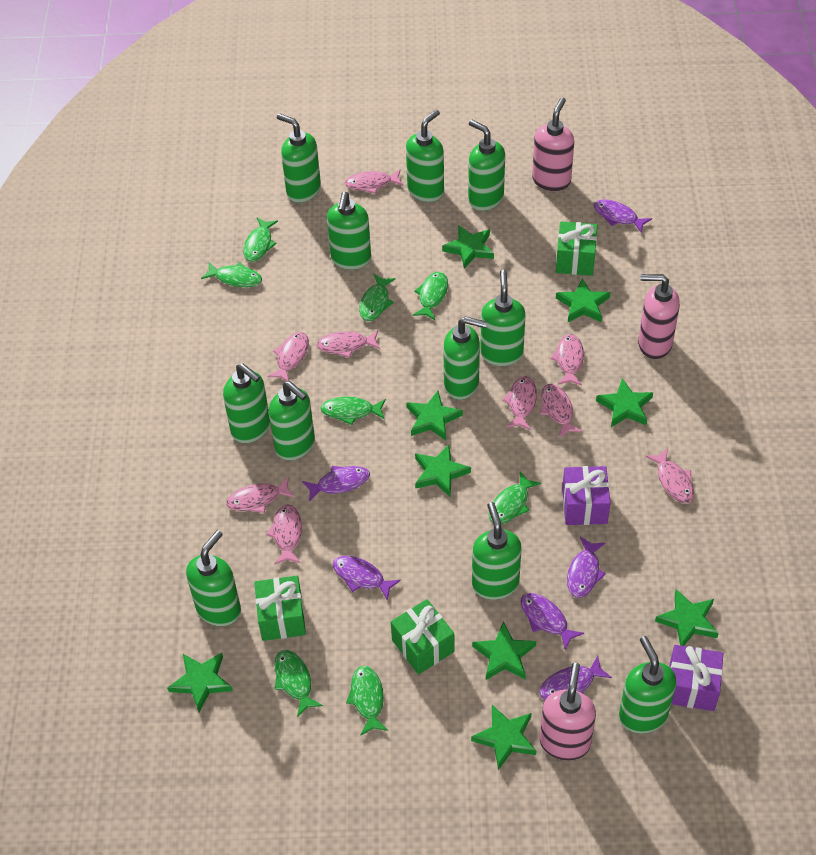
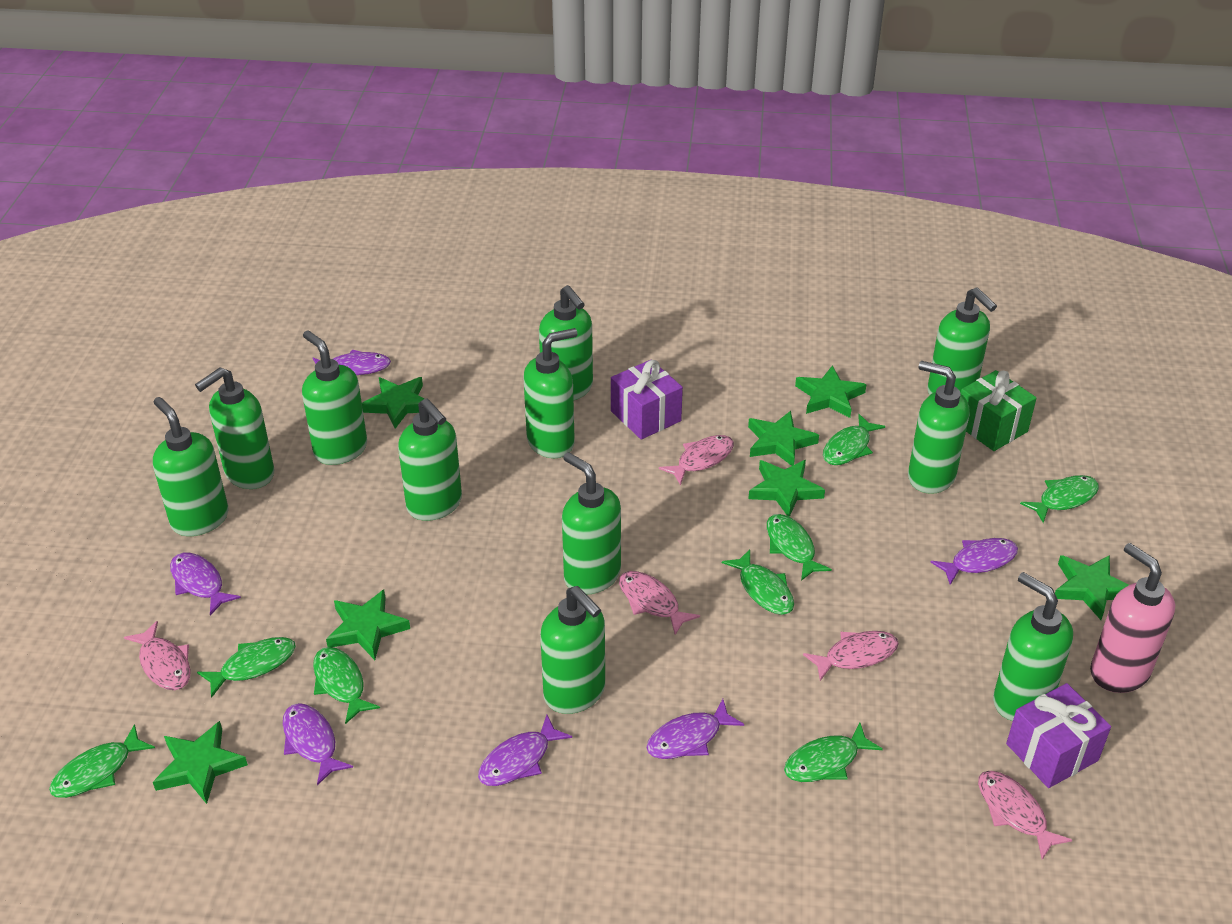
green gift: 3 -> 1
green star: 9 -> 7
pink fish: 9 -> 5
pink soap dispenser: 3 -> 1

